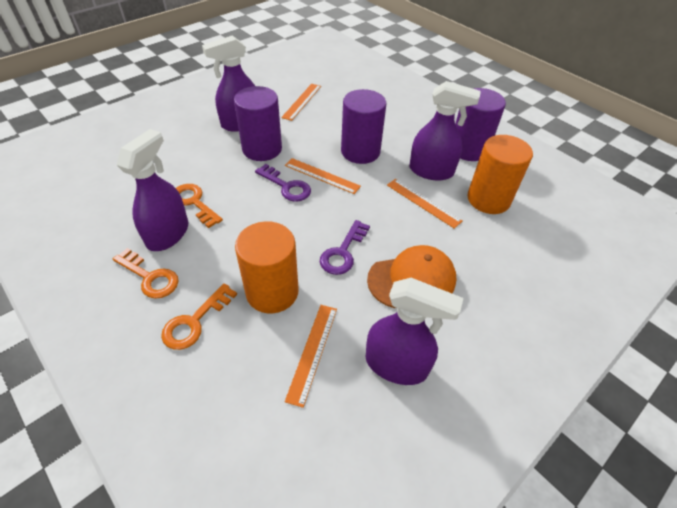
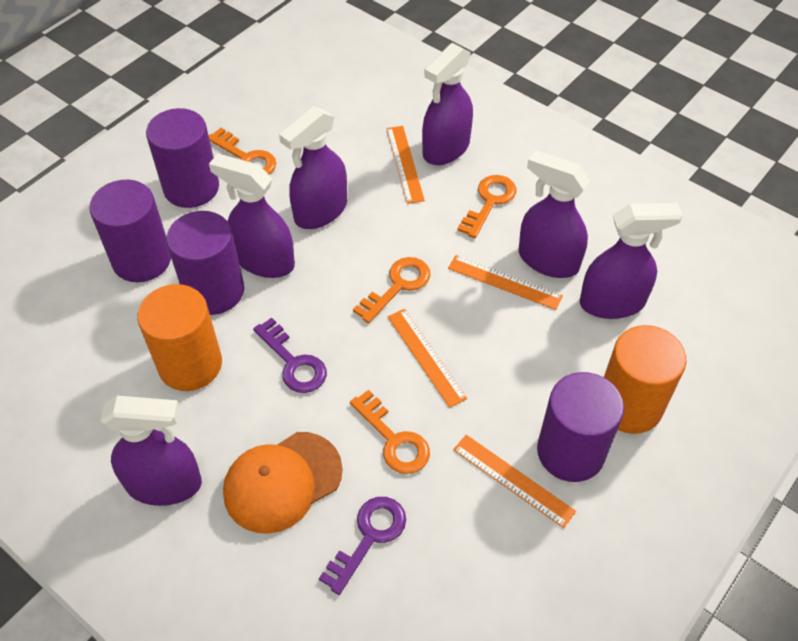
orange key: 3 -> 4
purple cylinder: 3 -> 4
purple spray bottle: 4 -> 6

